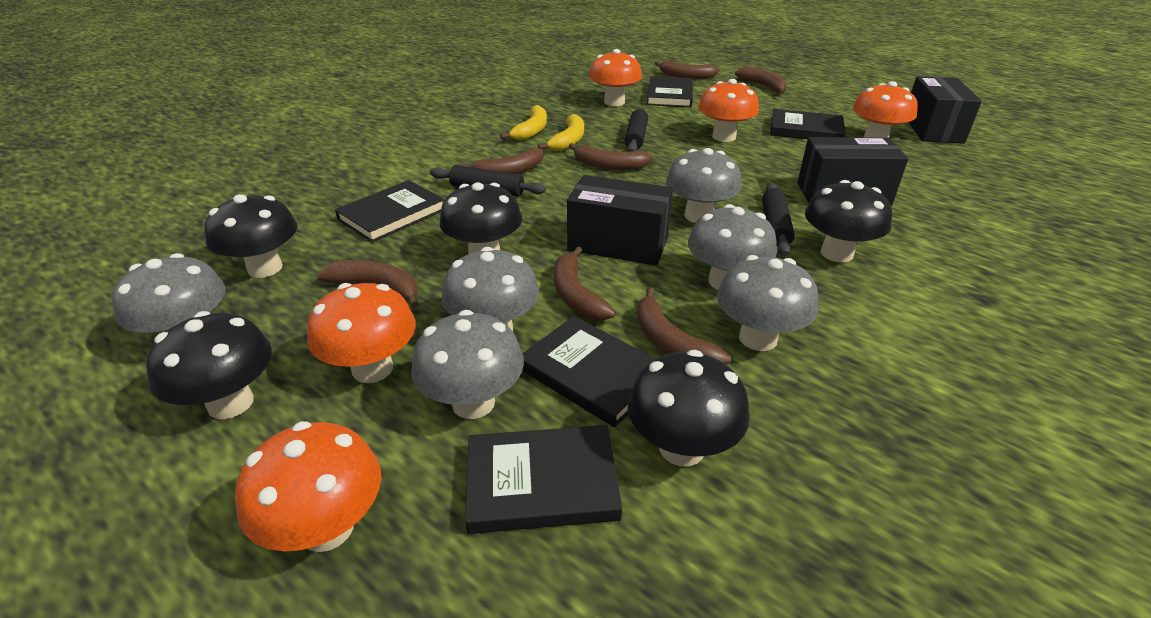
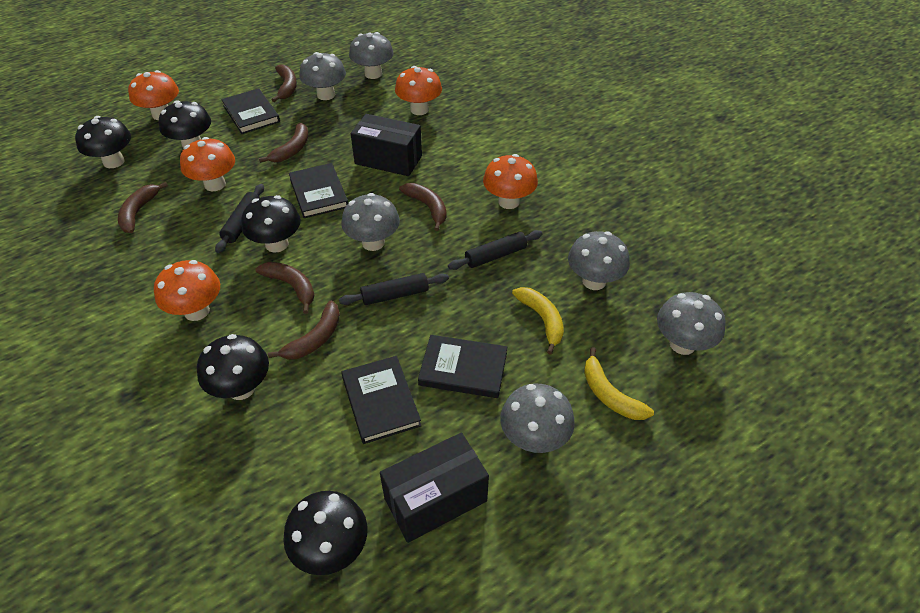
black book: 5 -> 4
black box: 3 -> 2
brown banana: 7 -> 6

